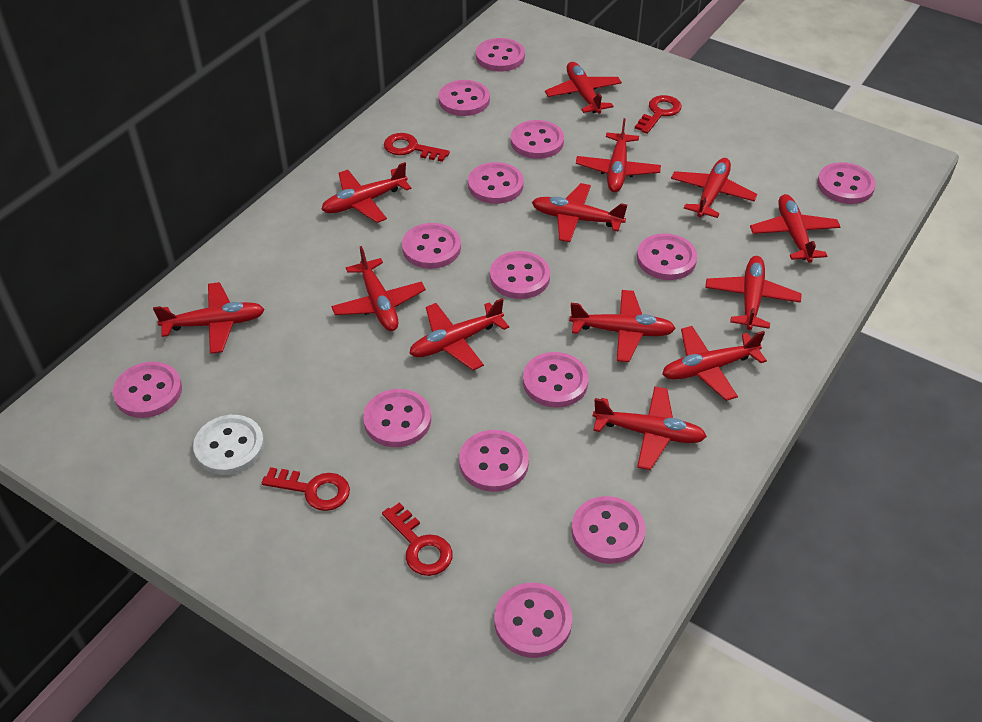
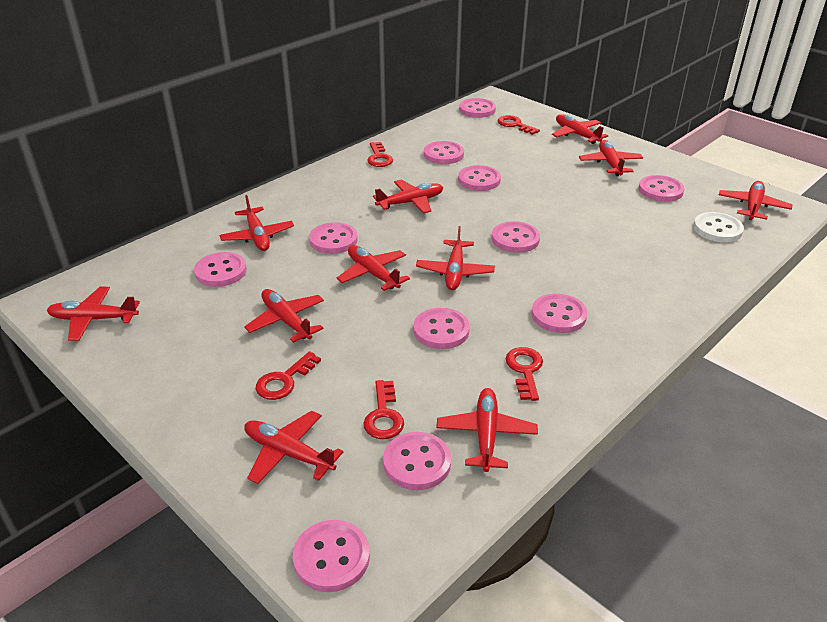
pink button: 14 -> 11
red key: 4 -> 5
red plane: 13 -> 11

